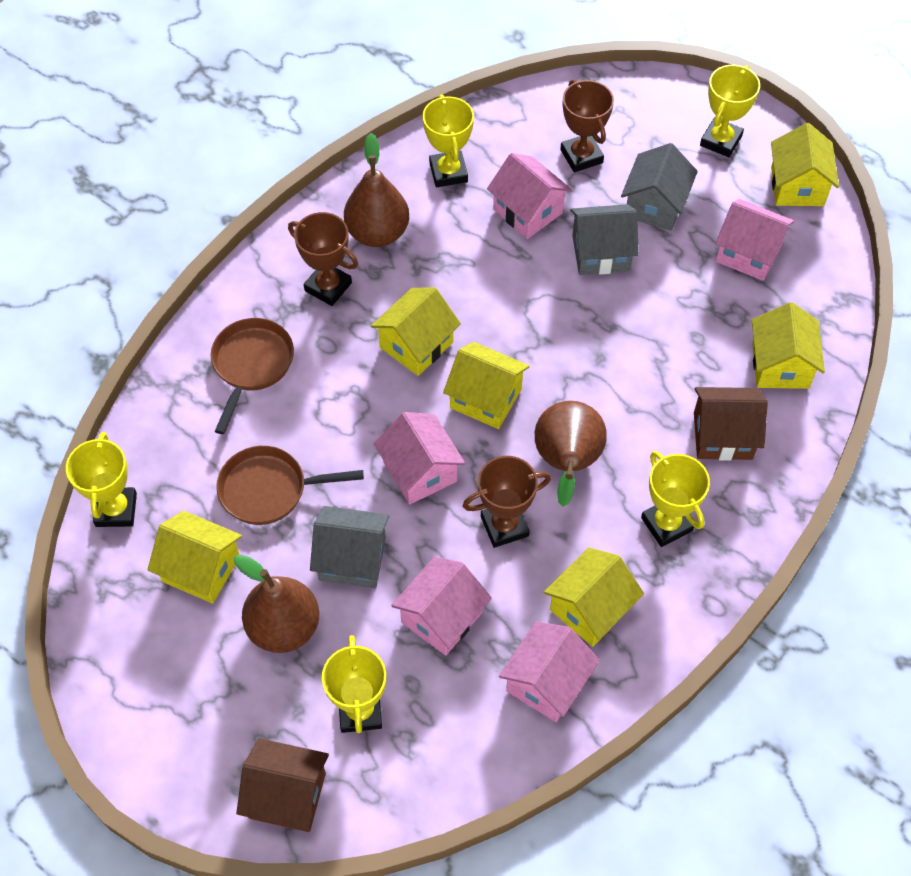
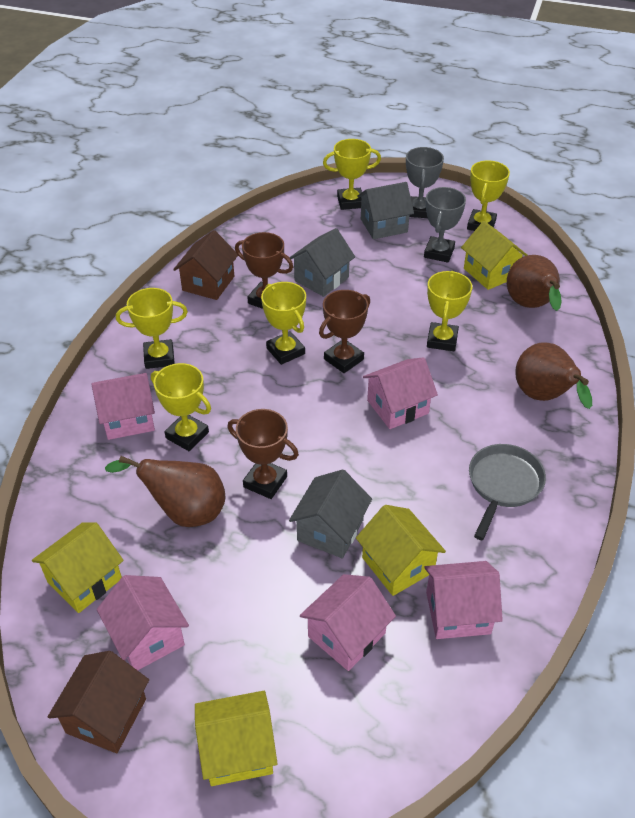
brown pan: 2 -> 0
grey pan: 0 -> 1
grey trophy: 0 -> 2
yellow house: 6 -> 4
yellow trophy: 5 -> 6

